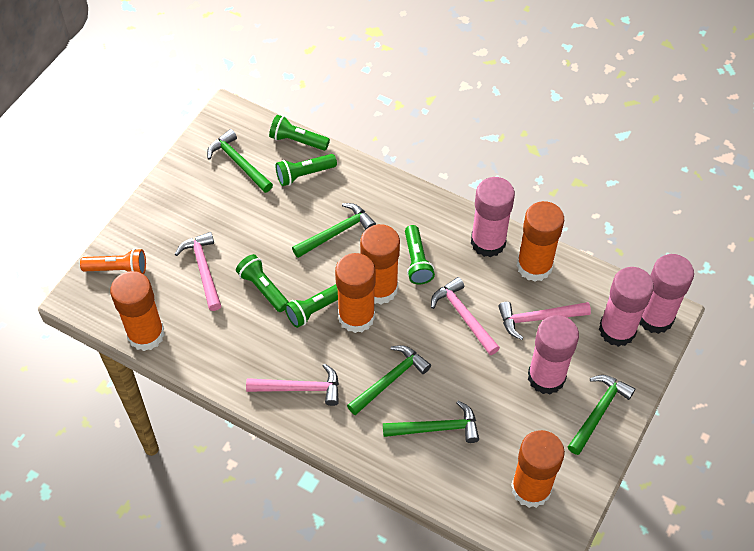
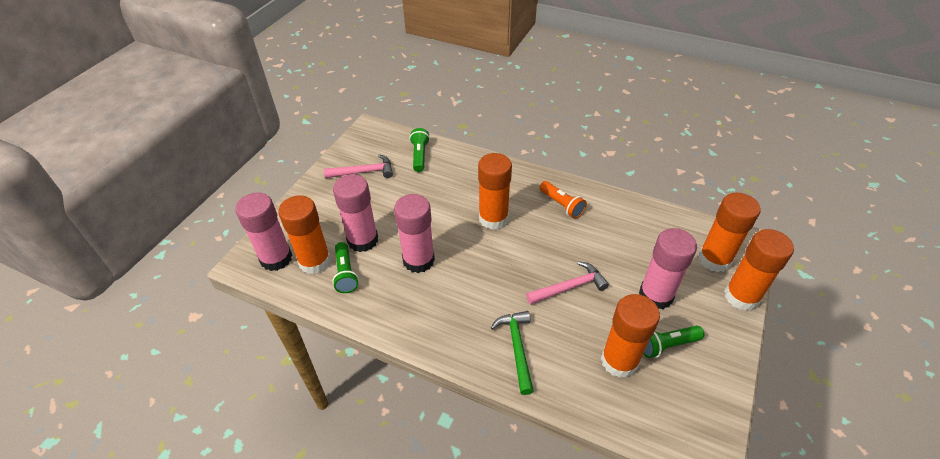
green flashlight: 5 -> 3
green hammer: 5 -> 1
pink hammer: 4 -> 2

